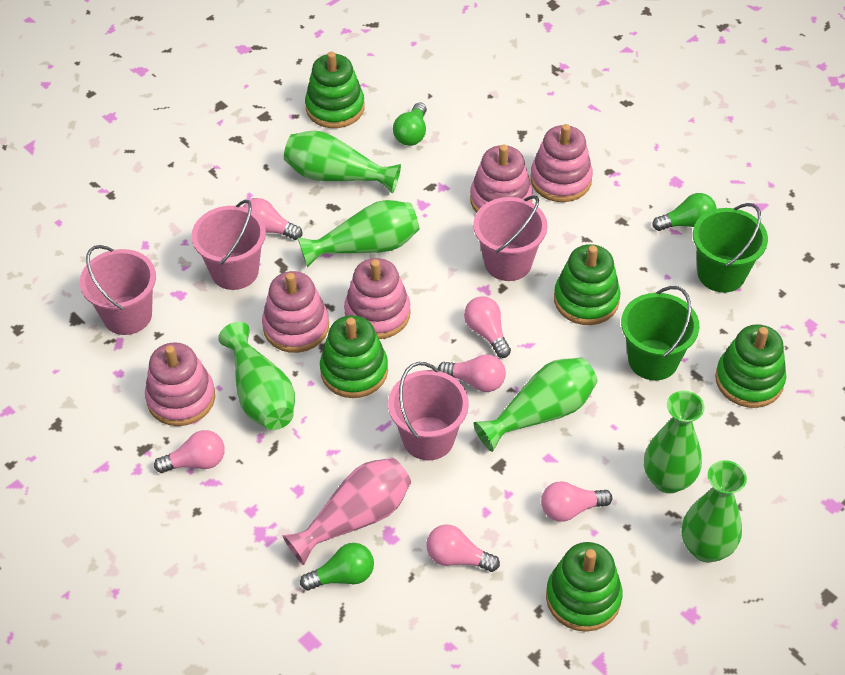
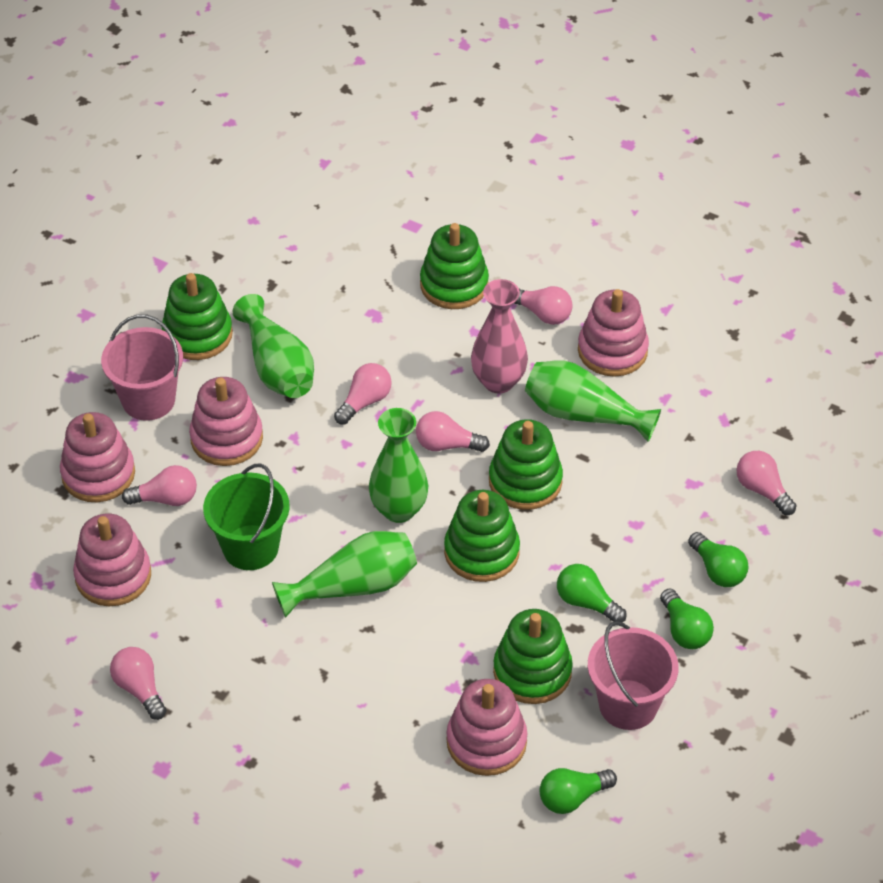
green bucket: 2 -> 1
green light bulb: 3 -> 4
green vase: 6 -> 4
pink bucket: 4 -> 2

